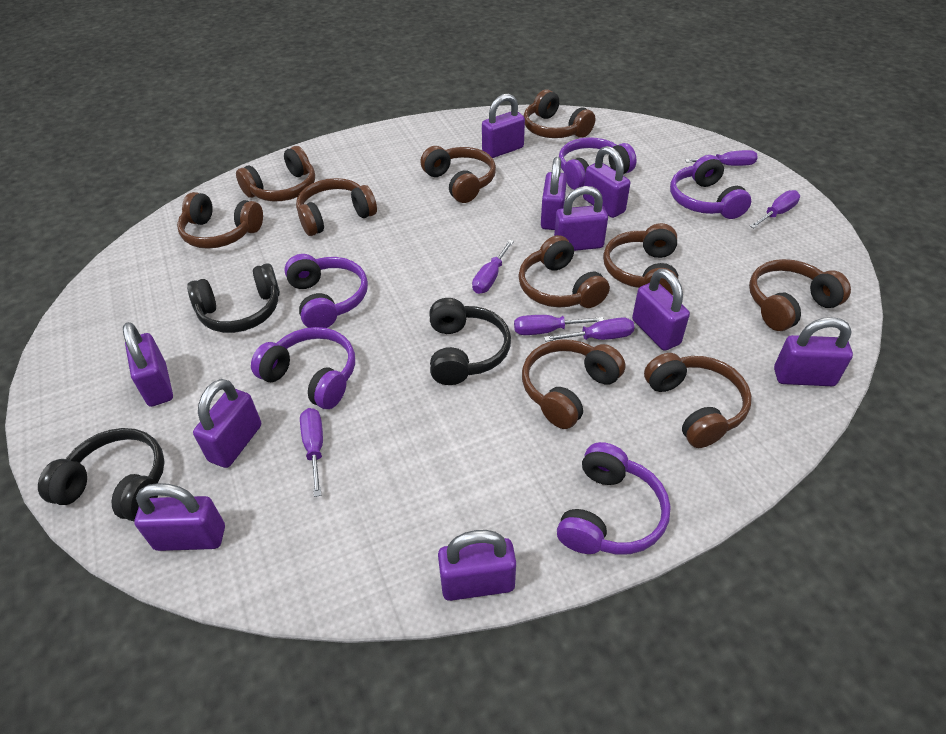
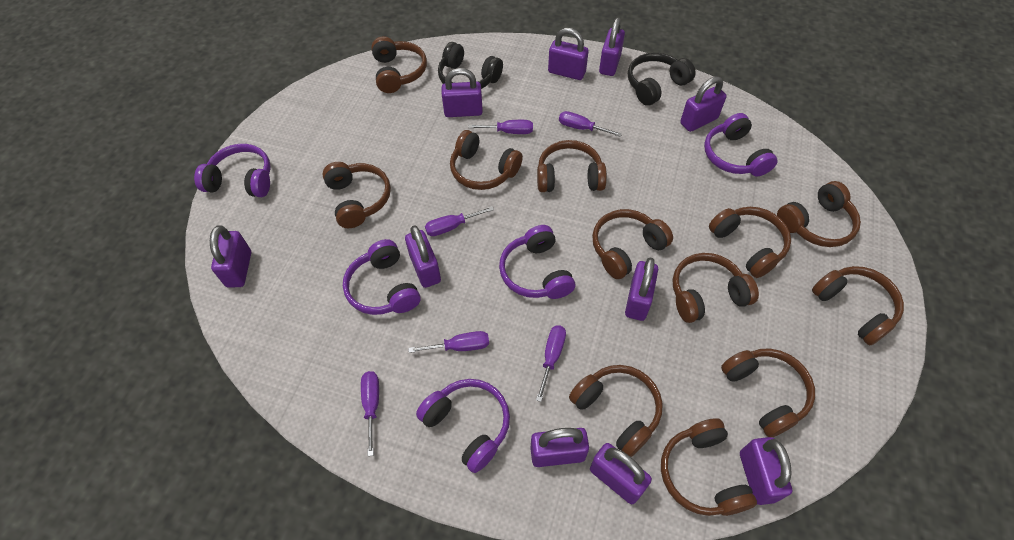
black headphones: 3 -> 2
brown headphones: 10 -> 12

